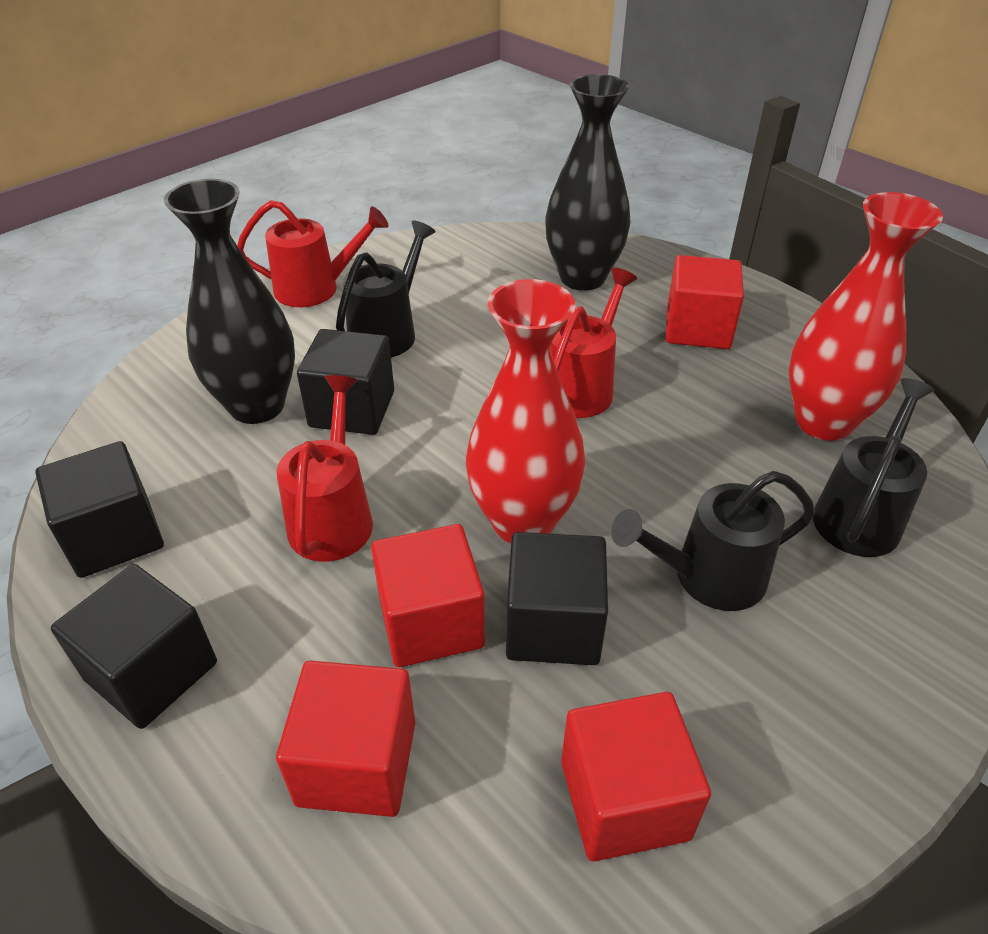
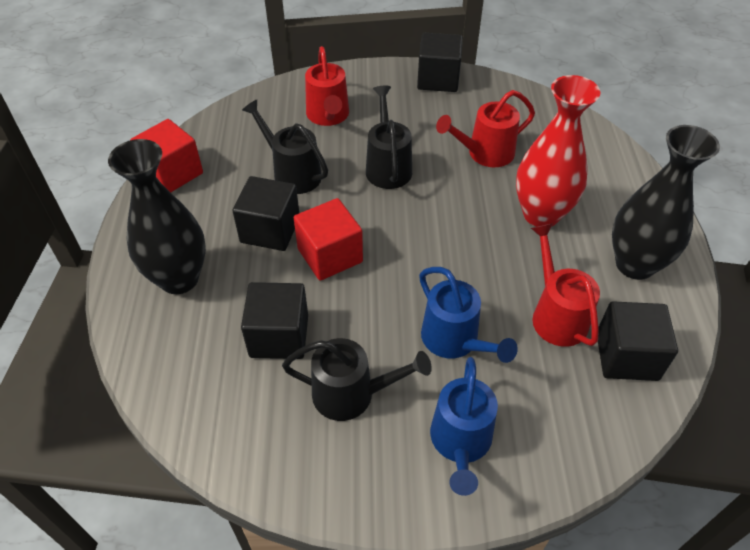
blue watering can: 0 -> 2
red cube: 4 -> 2
red vase: 2 -> 1

